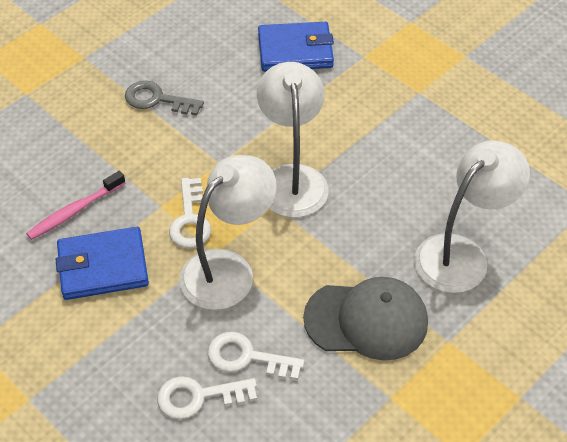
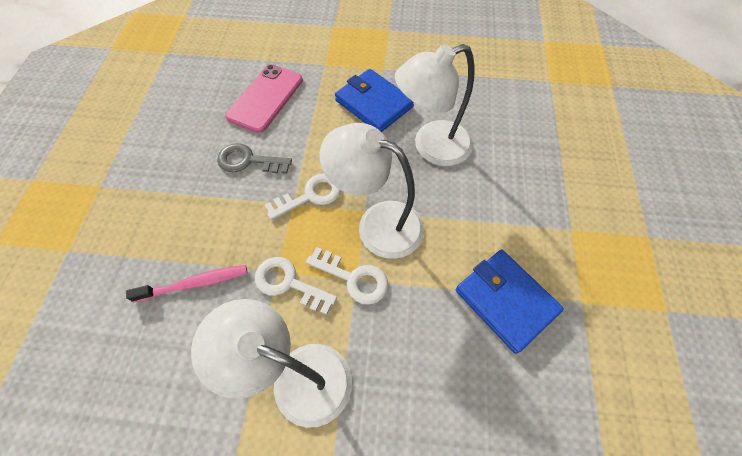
grey cap: 1 -> 0
pink phone: 0 -> 1

